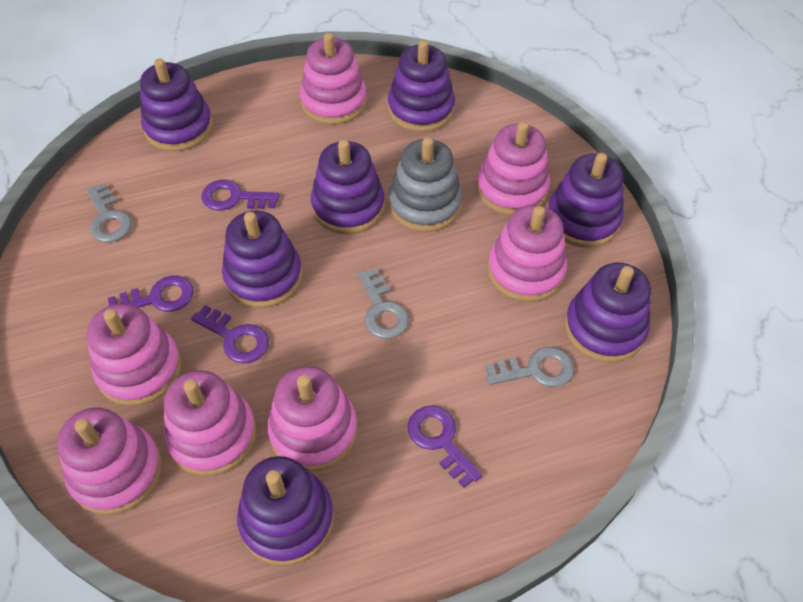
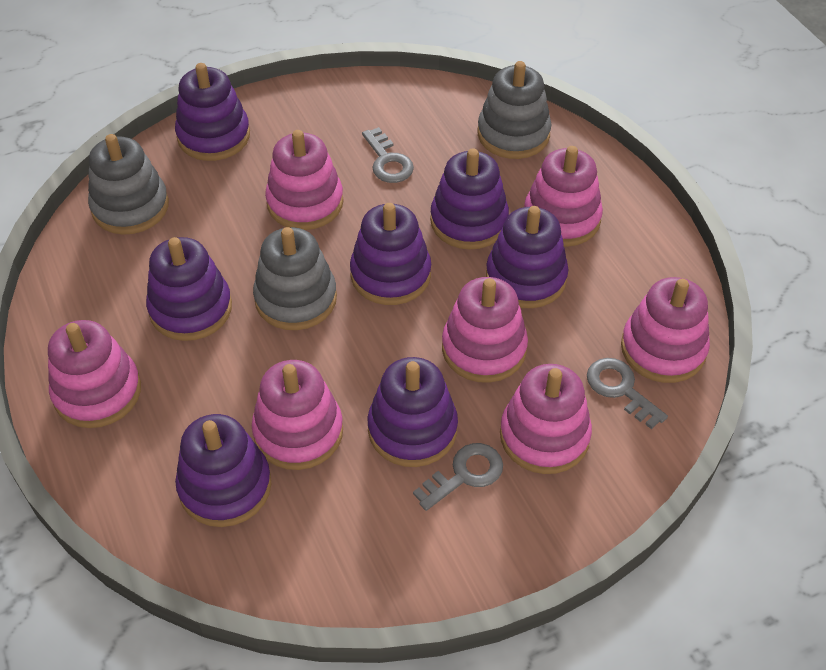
grey stacking toy: 1 -> 3
purple key: 4 -> 0

